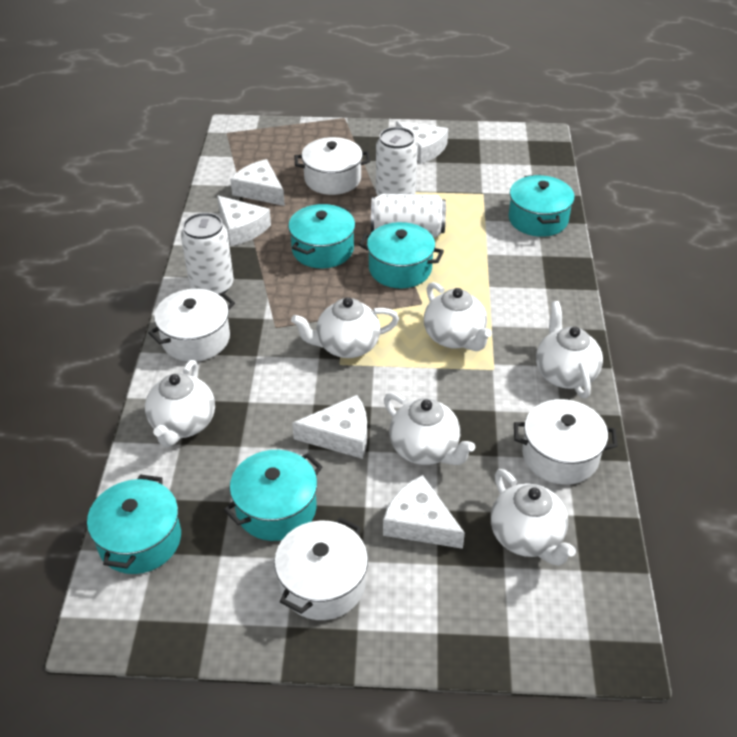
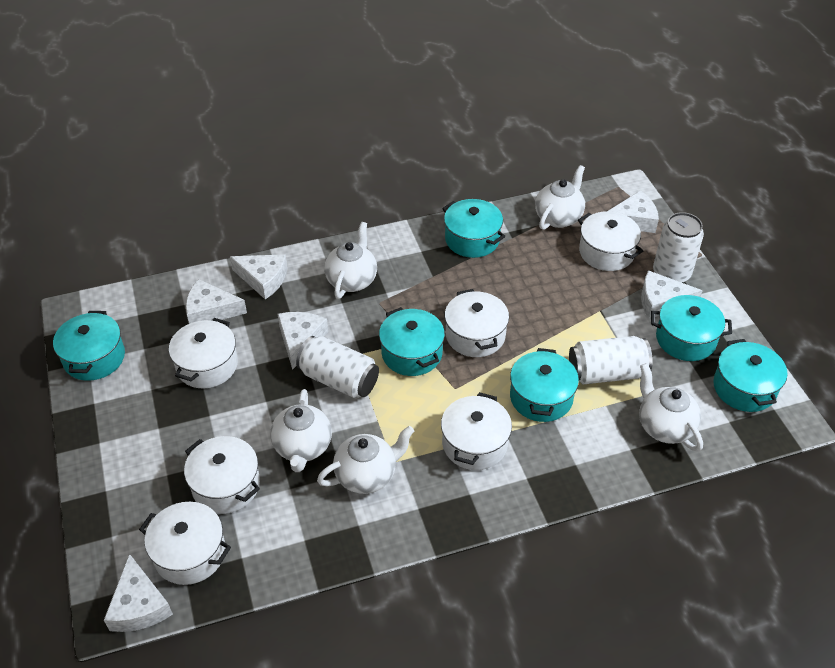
turquoise pot: 5 -> 6
white cheese: 5 -> 6
white pot: 4 -> 6
white teapot: 6 -> 5

